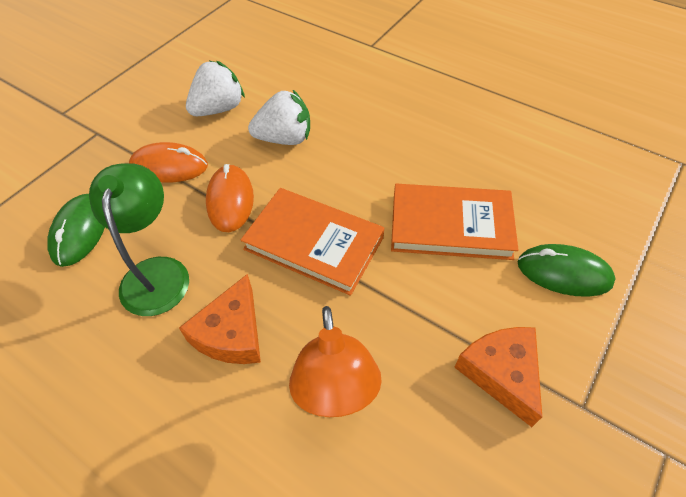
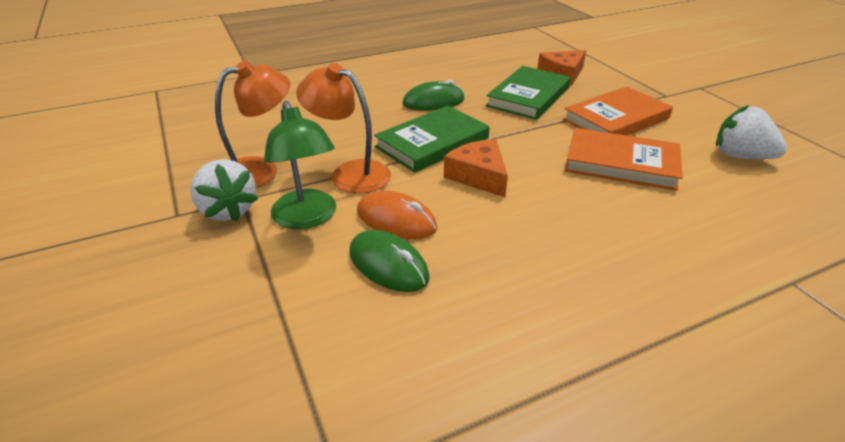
green book: 0 -> 2
orange lamp: 1 -> 2
orange mouse: 2 -> 1

